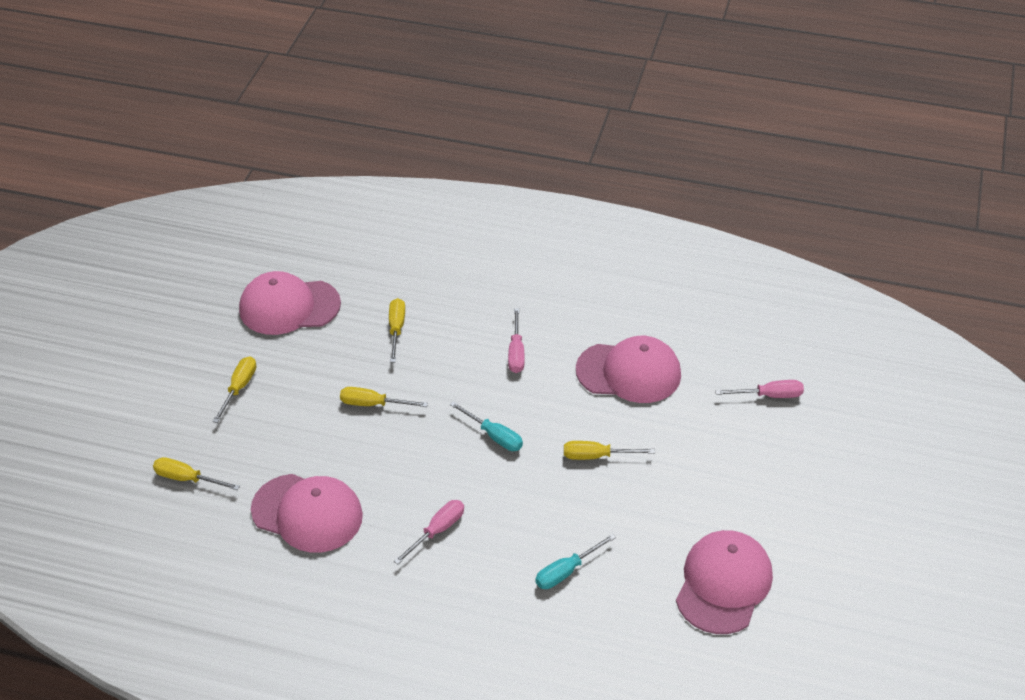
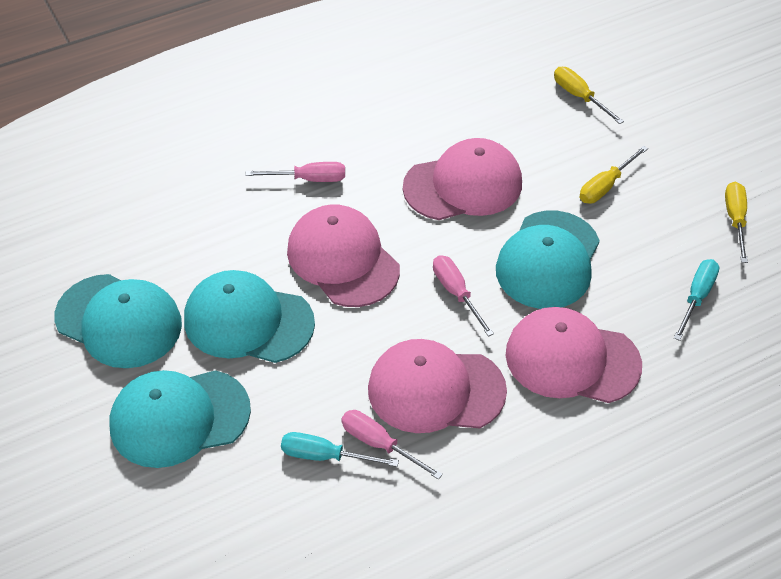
turquoise cap: 0 -> 4
yellow screwdriver: 5 -> 3

